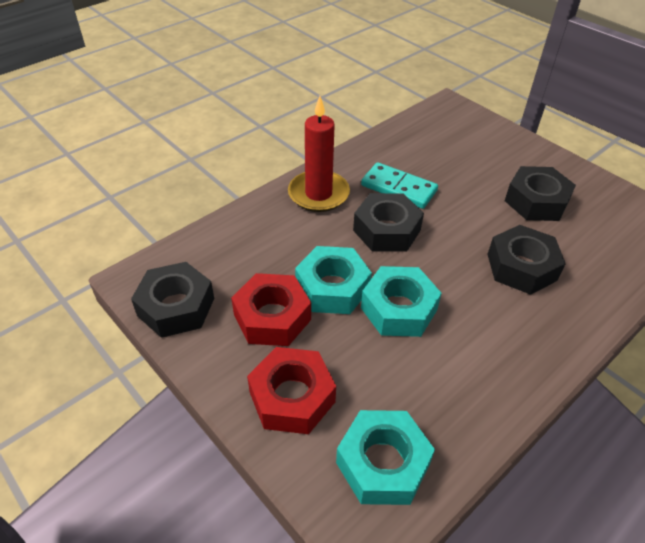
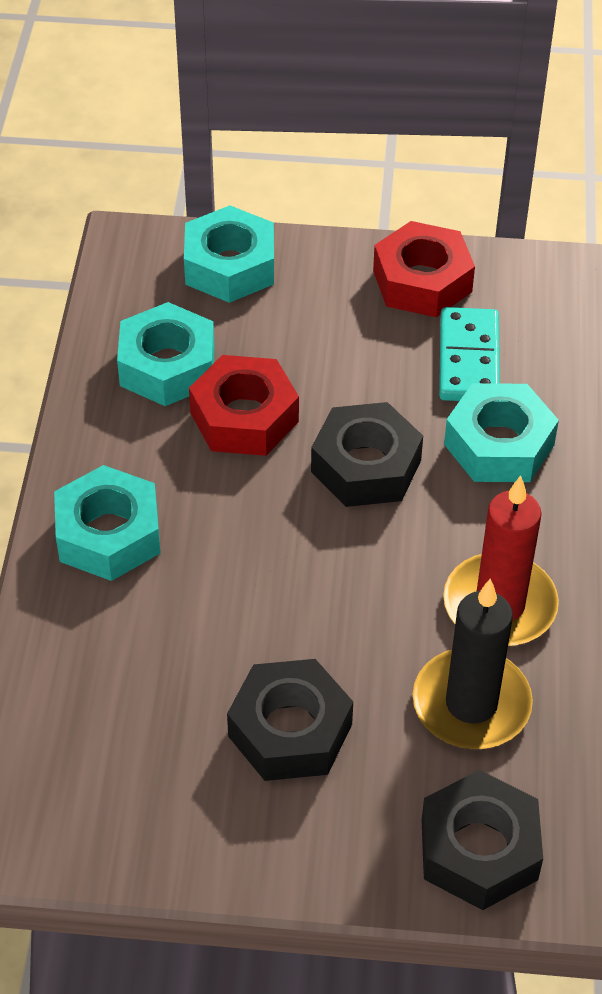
black candle: 0 -> 1
black nut: 4 -> 3
turquoise nut: 3 -> 4

